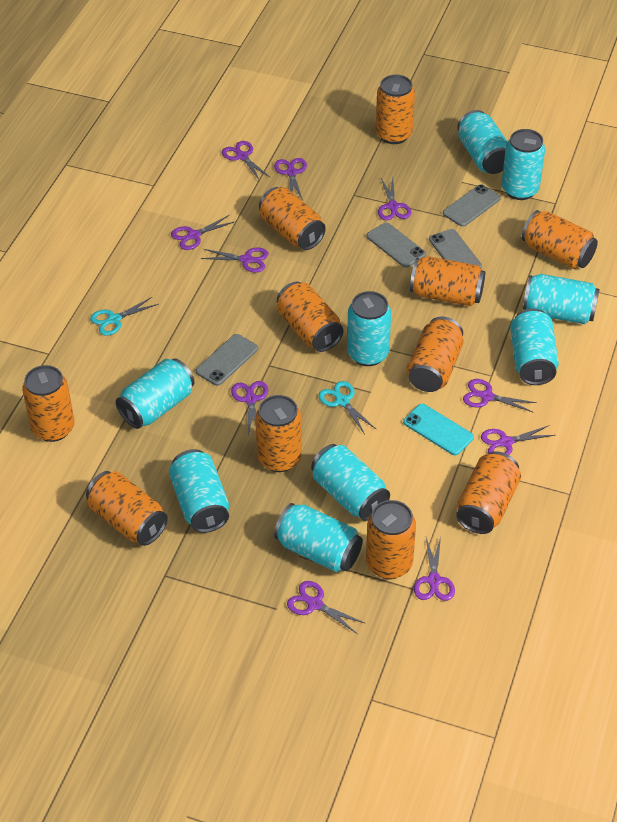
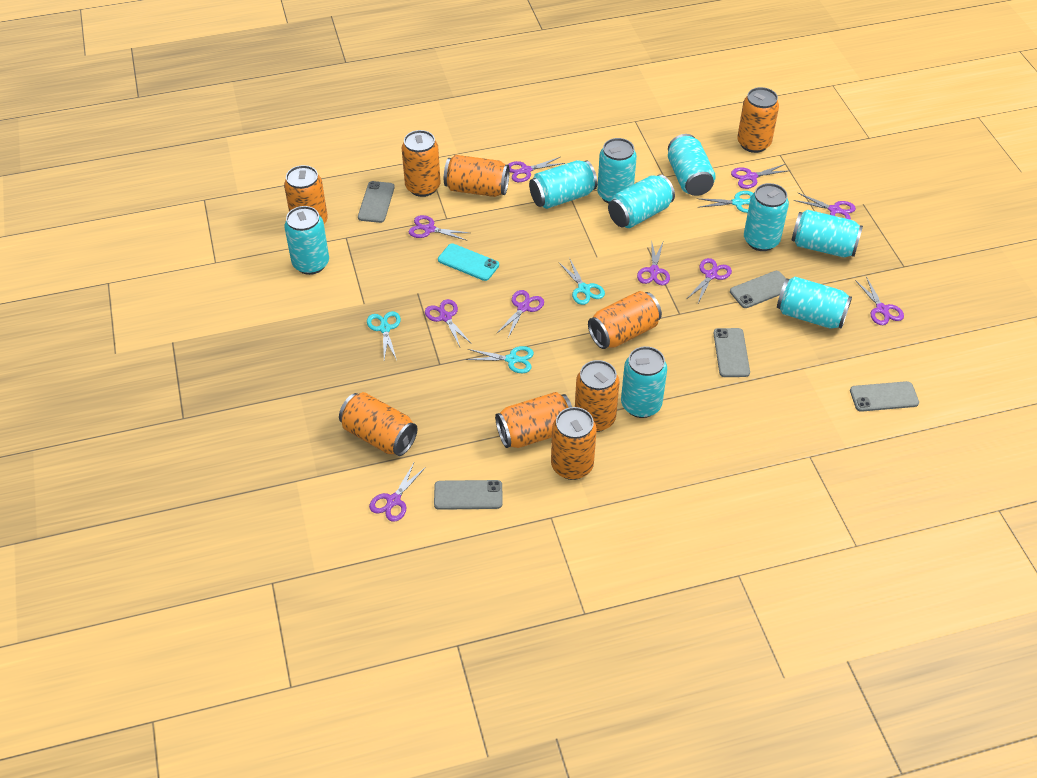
grey phone: 4 -> 5
orange can: 11 -> 9
turquoise scissors: 2 -> 4

